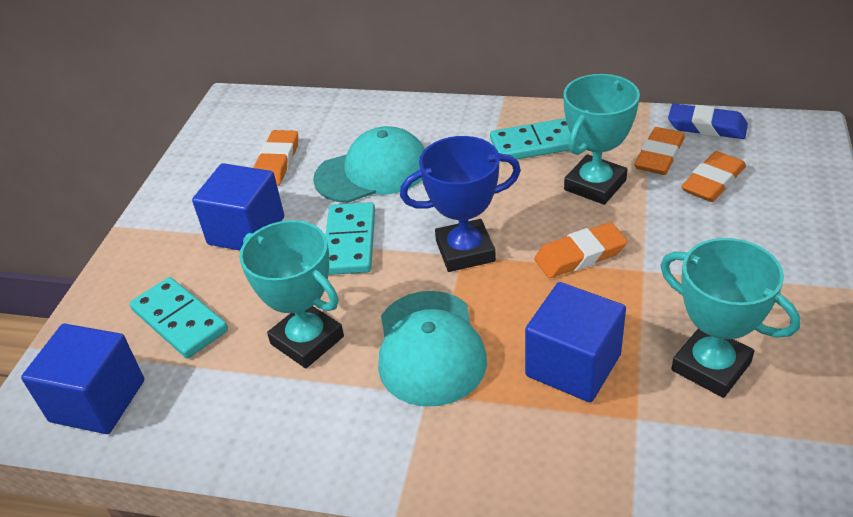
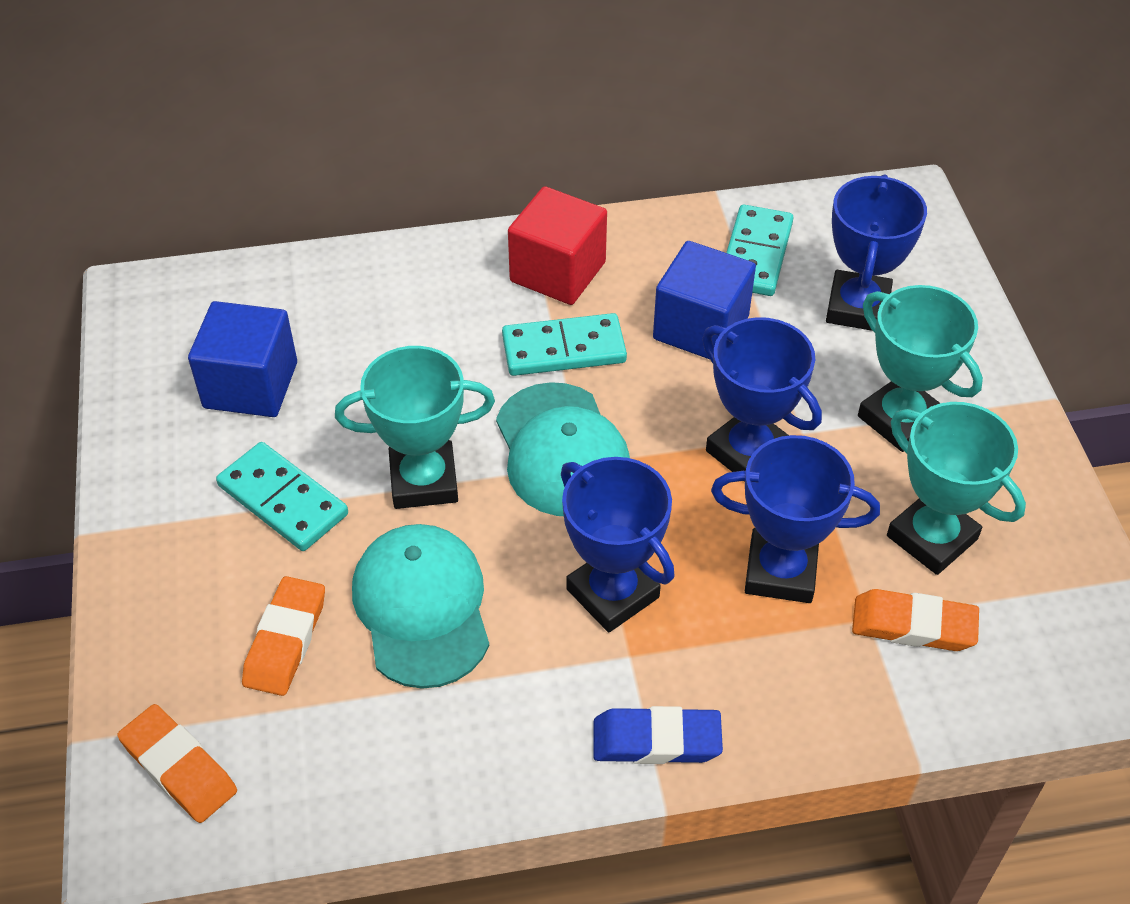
blue cube: 3 -> 2
blue trophy: 1 -> 4
orange eraser: 4 -> 3
red cube: 0 -> 1

